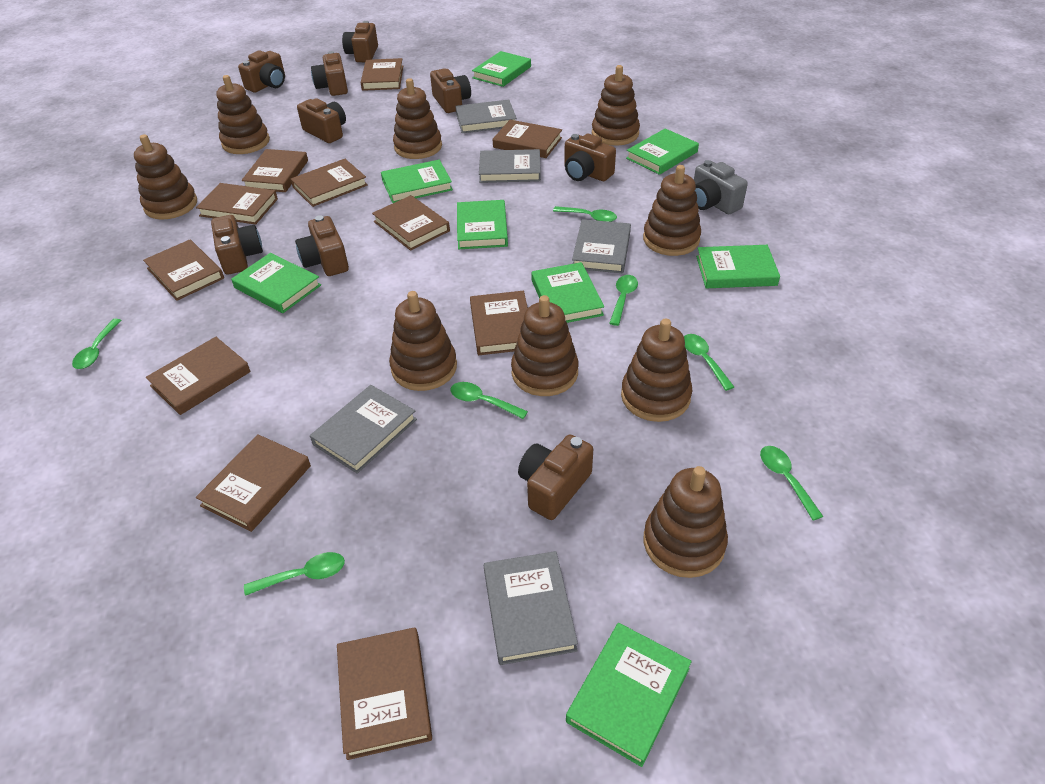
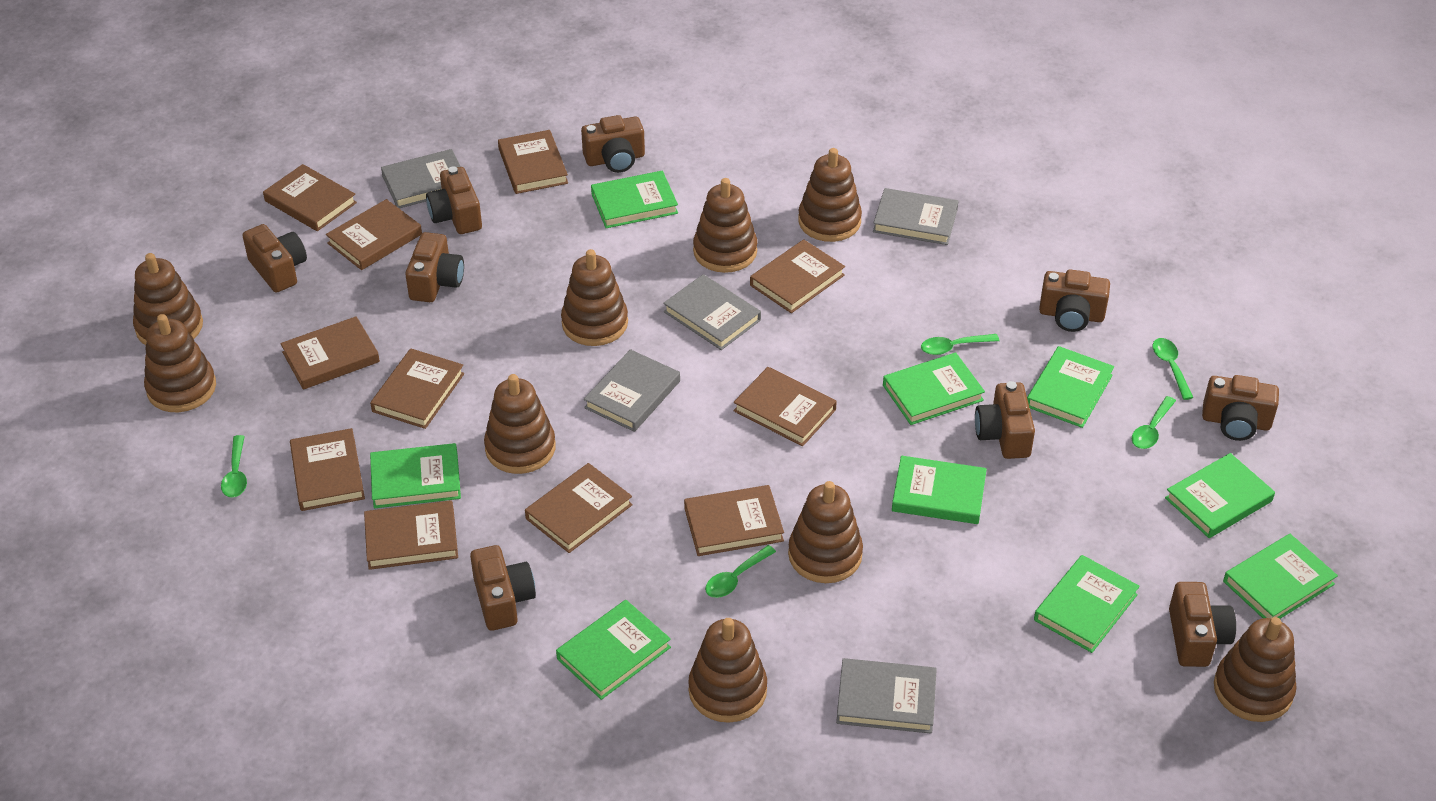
green book: 8 -> 9
green spoon: 7 -> 5
grey camera: 1 -> 0

